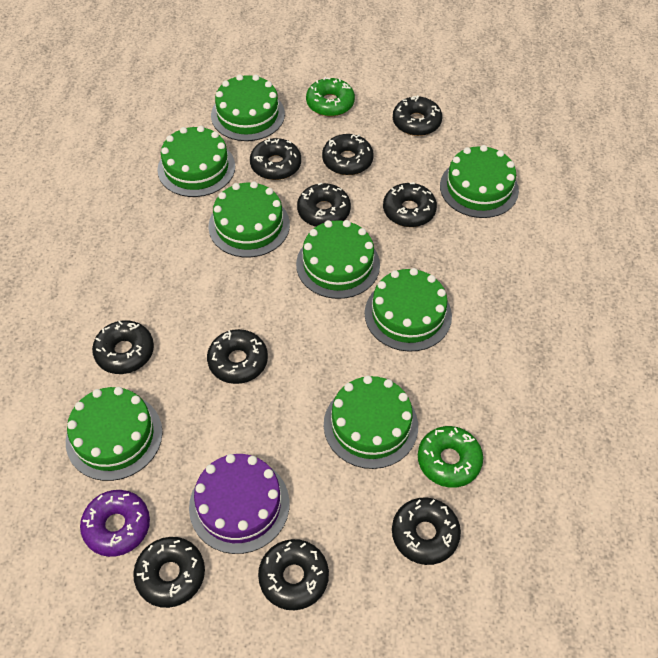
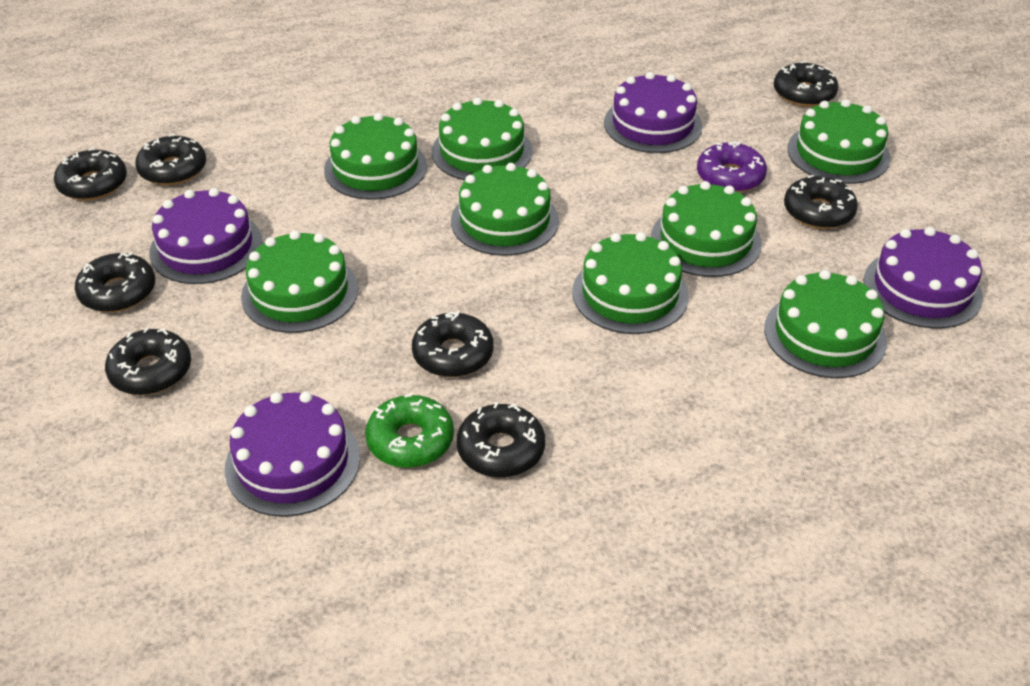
black donut: 10 -> 8
green donut: 2 -> 1
purple cake: 1 -> 4

